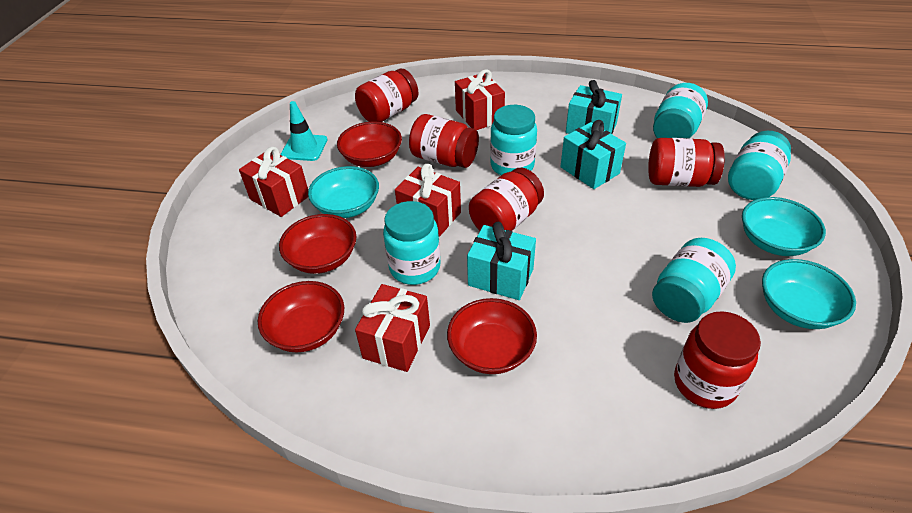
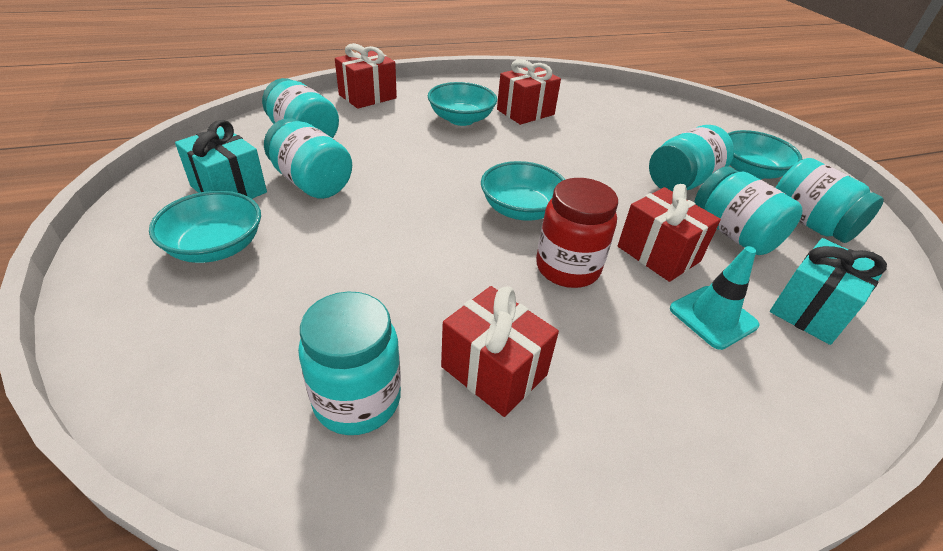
red bowl: 4 -> 0
red jar: 5 -> 1
turquoise bowl: 3 -> 4
turquoise gift: 3 -> 2
turquoise jar: 5 -> 6

